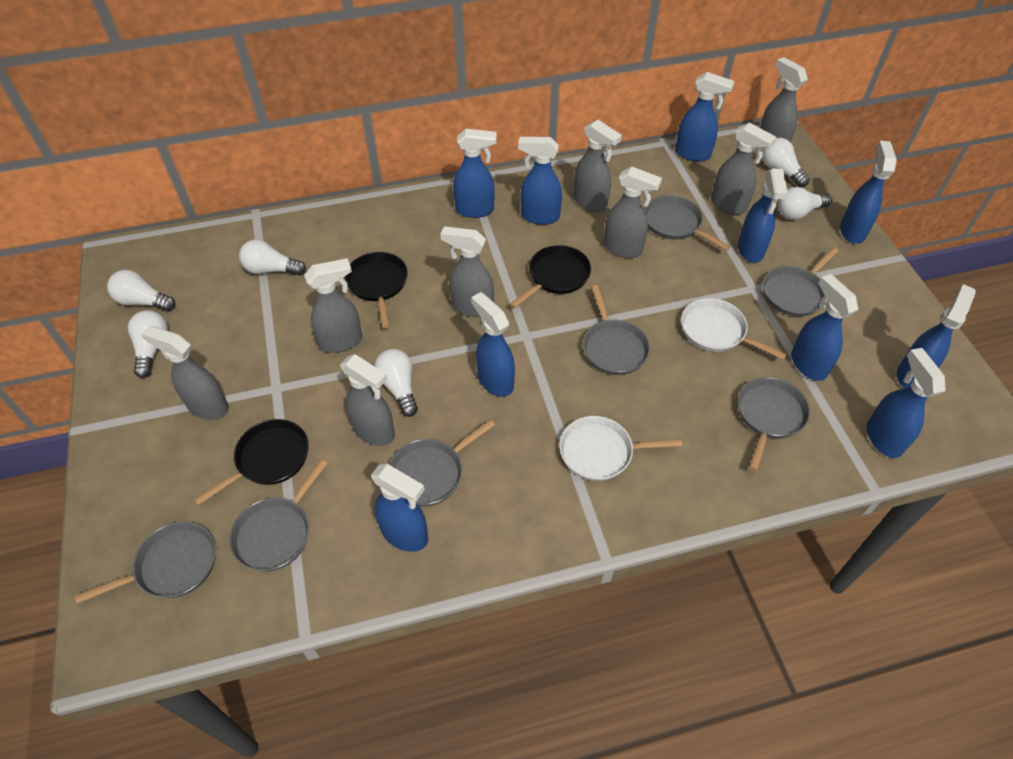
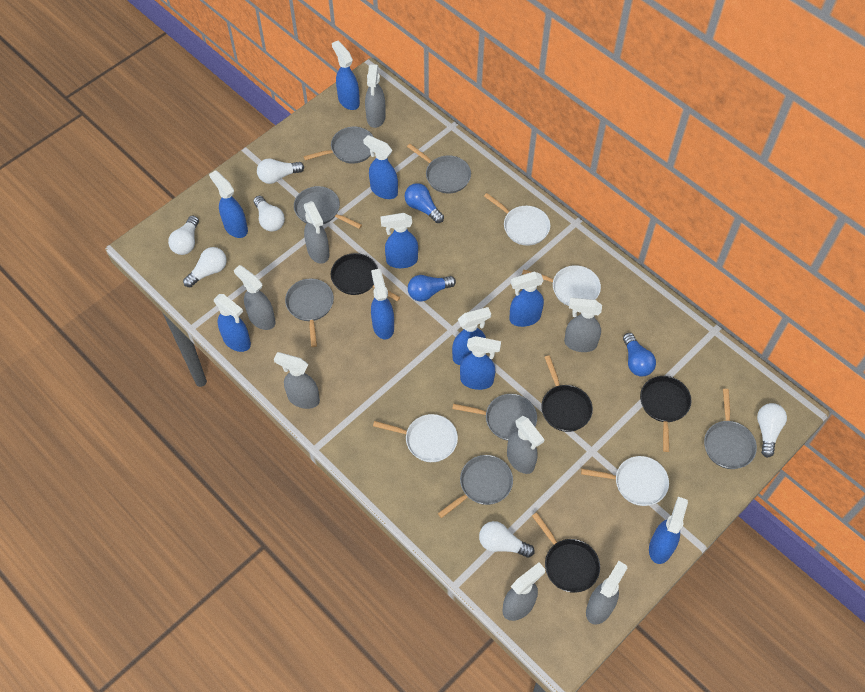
black pan: 3 -> 4
blue light bulb: 0 -> 3
white pan: 2 -> 4

